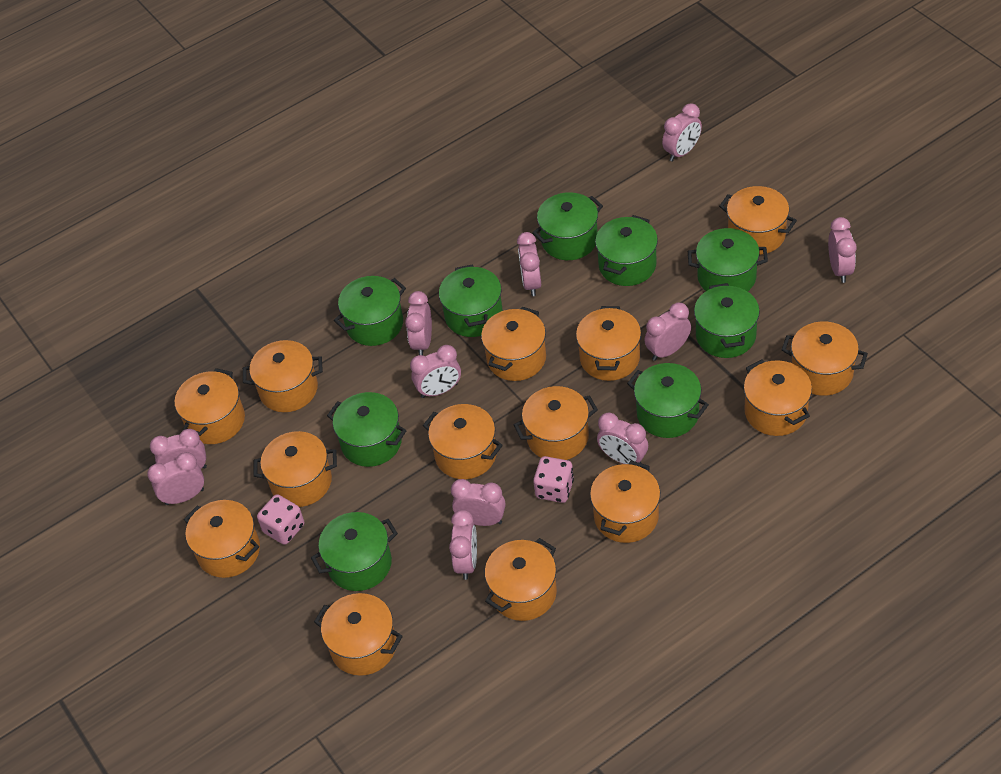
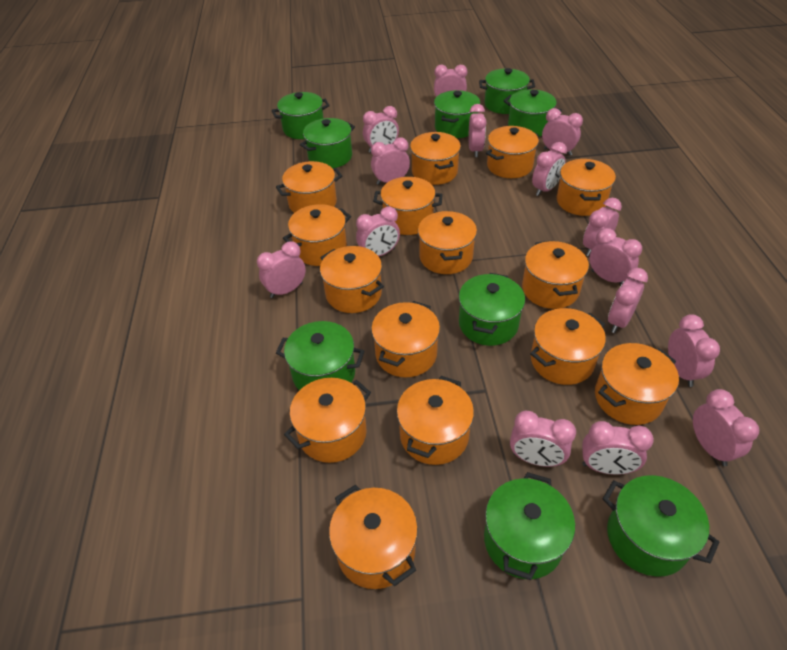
orange pot: 14 -> 15
pink clock: 11 -> 15
pink dice: 2 -> 0

